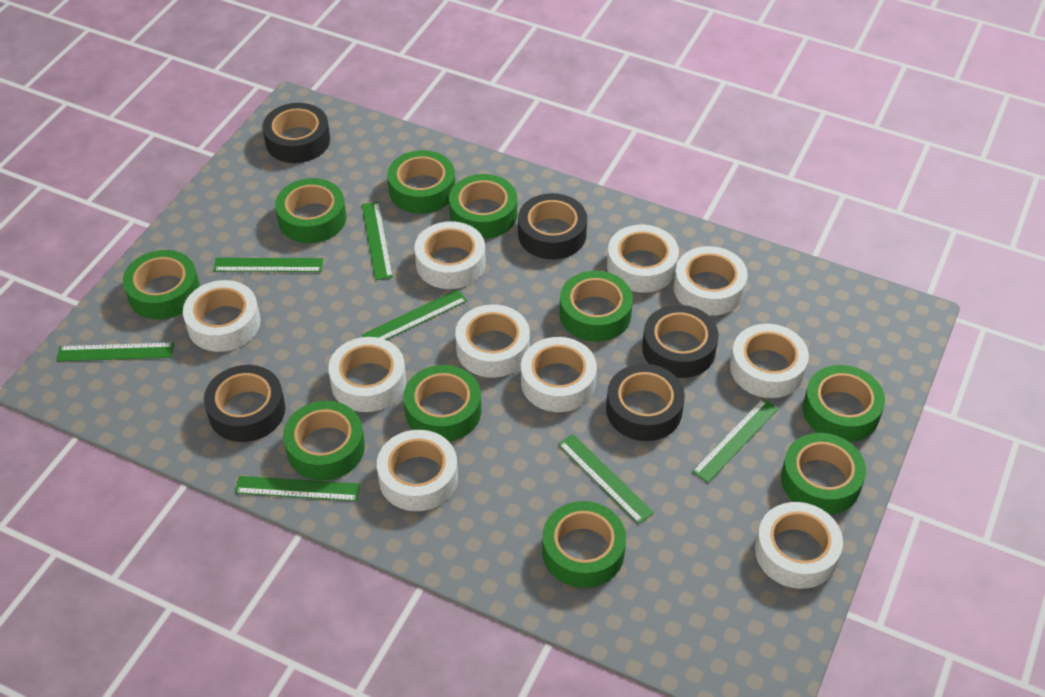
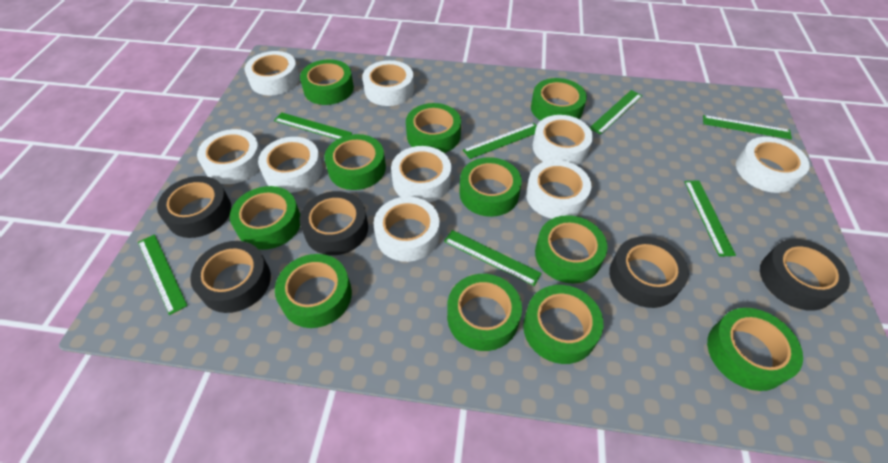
green tape: 10 -> 11
white tape: 10 -> 9

